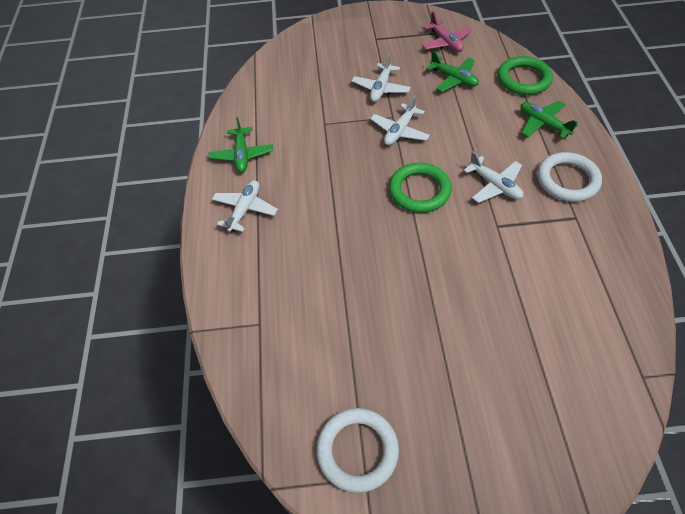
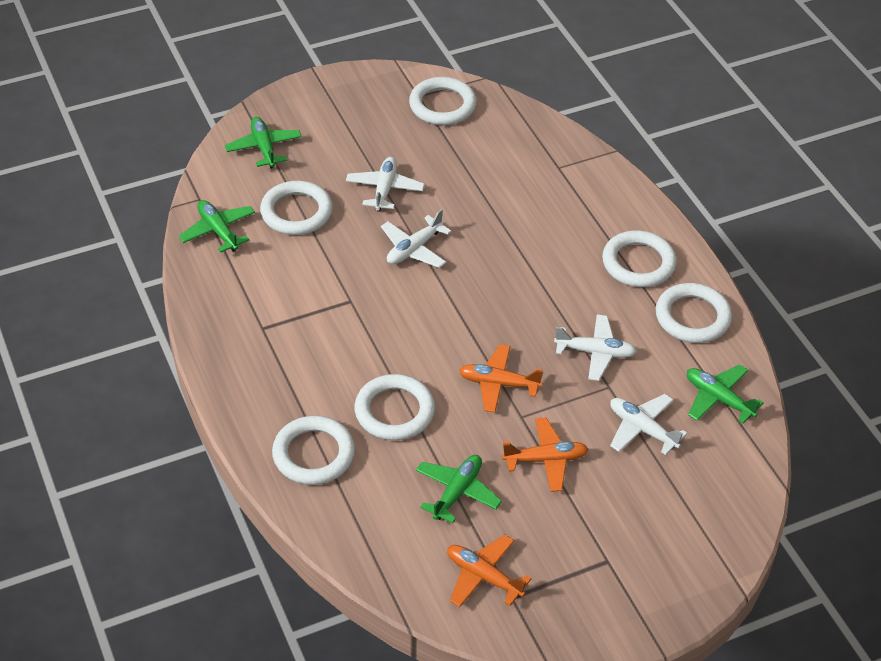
green plane: 3 -> 4
green ring: 2 -> 0
orange plane: 0 -> 3
pink plane: 1 -> 0
white ring: 2 -> 6

